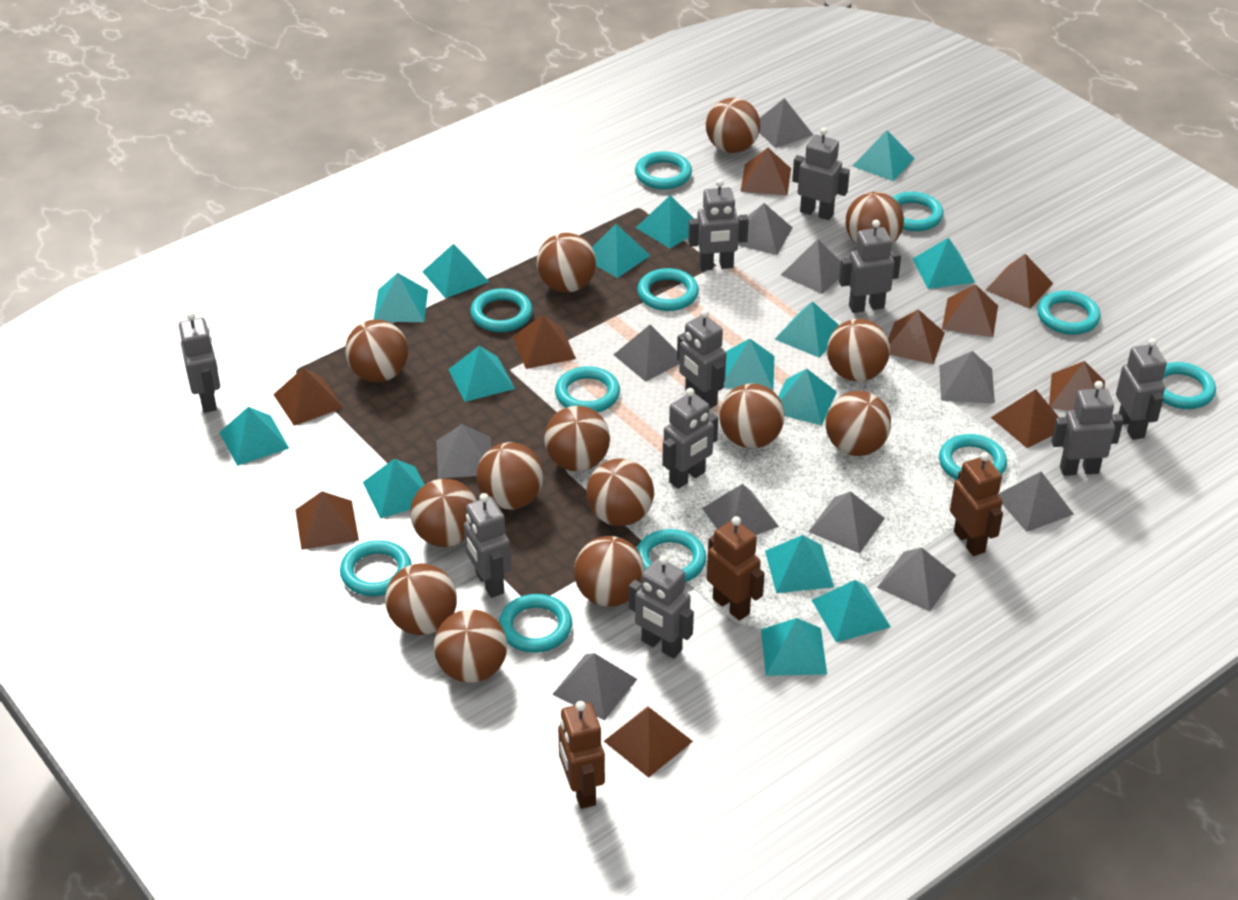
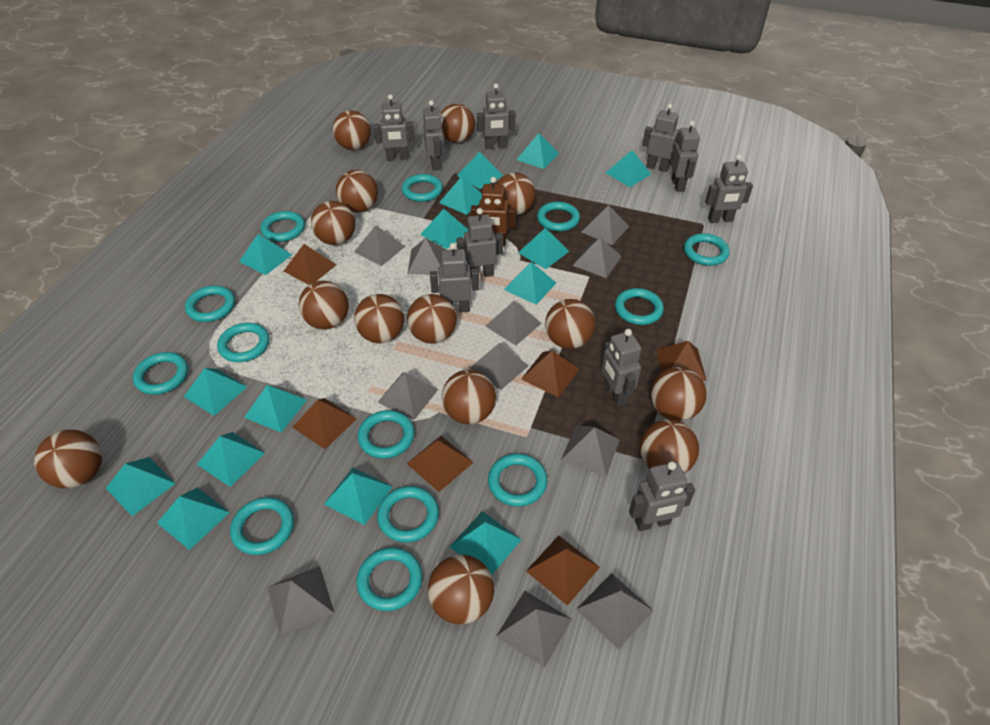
brown pyramid: 10 -> 6
brown robot: 3 -> 1
turquoise ring: 11 -> 13

